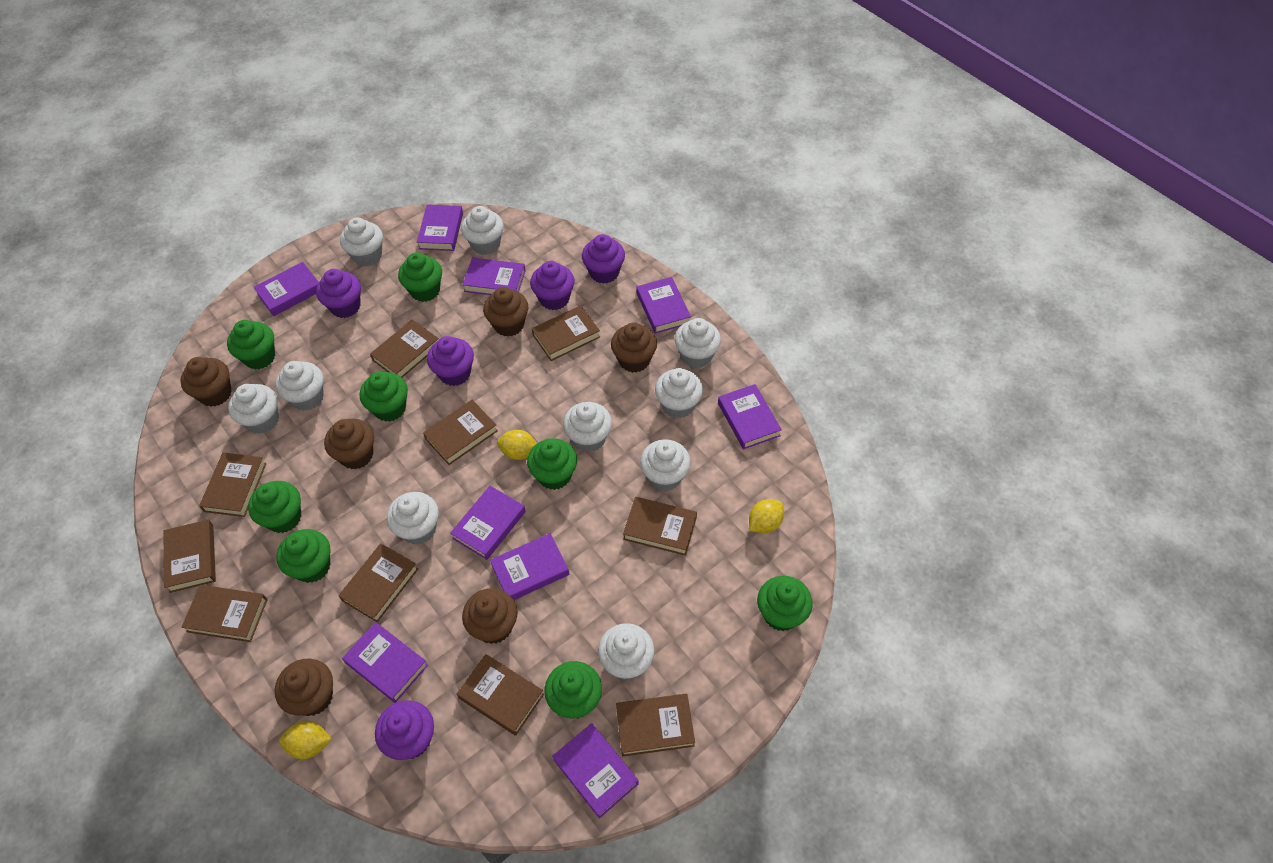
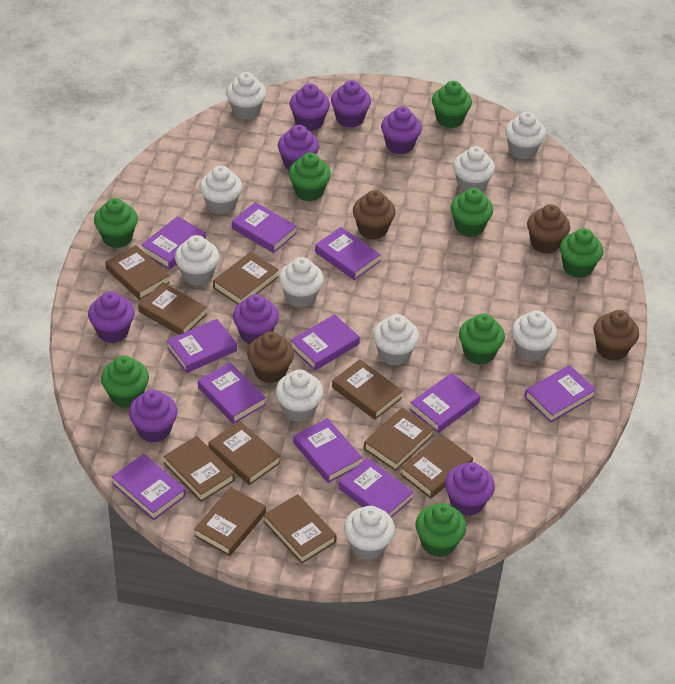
brown cupcake: 6 -> 4
purple book: 9 -> 11
purple cupcake: 5 -> 8
yellow lemon: 3 -> 0

